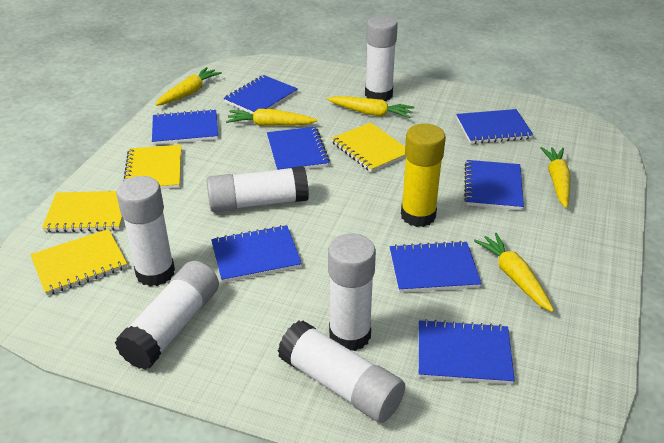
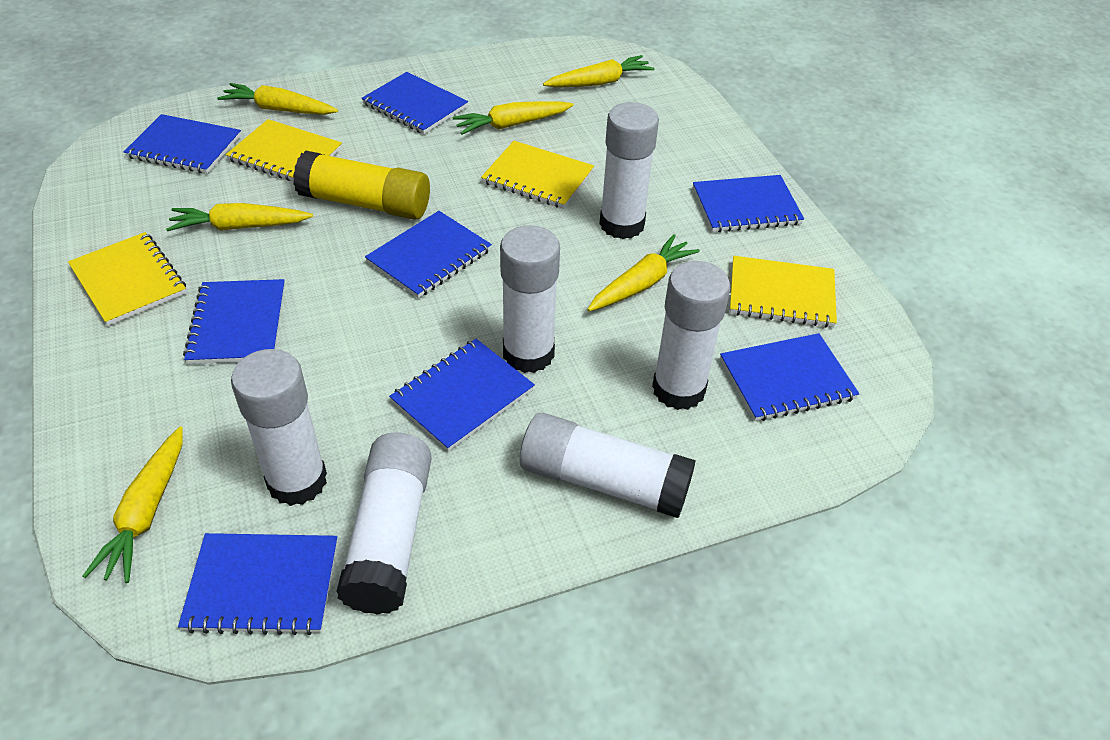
yellow carrot: 5 -> 6

